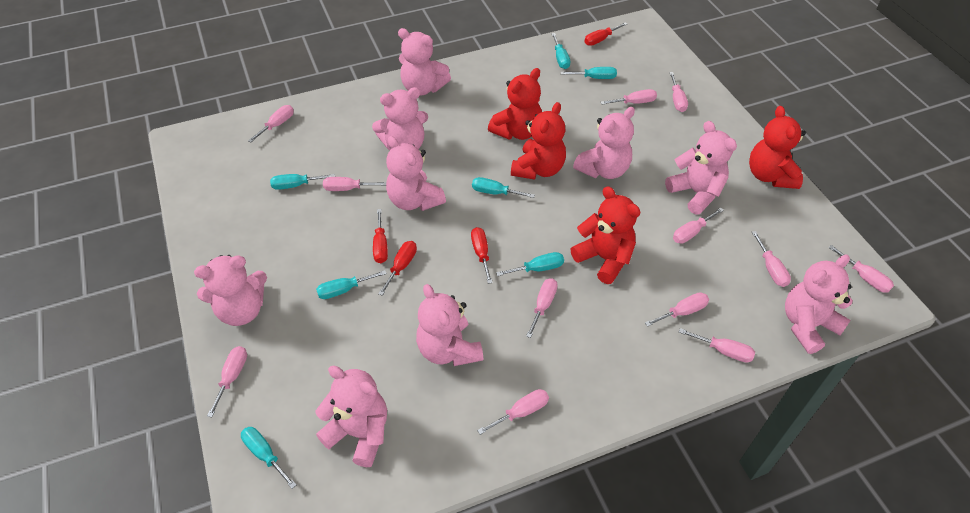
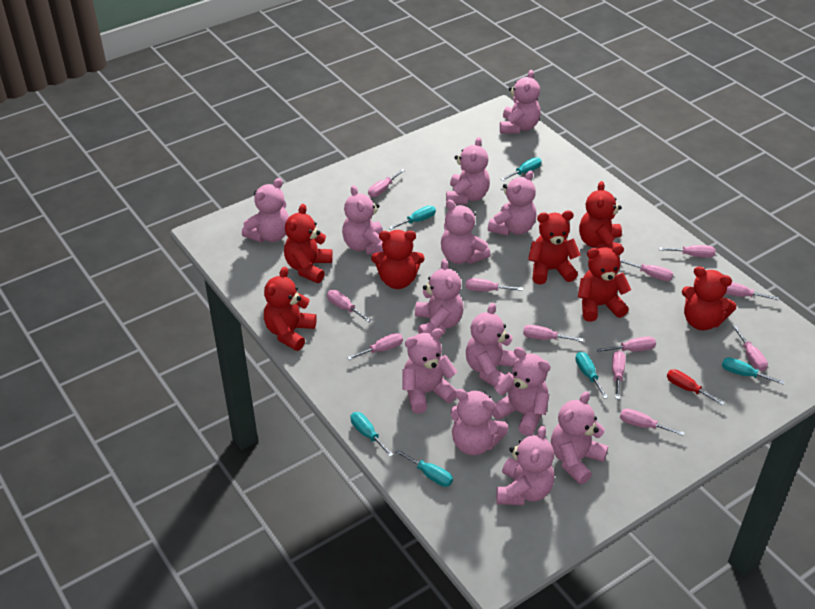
pink teddy bear: 9 -> 13
red screwdriver: 4 -> 1
red teddy bear: 4 -> 7
turquoise screwdriver: 7 -> 6

